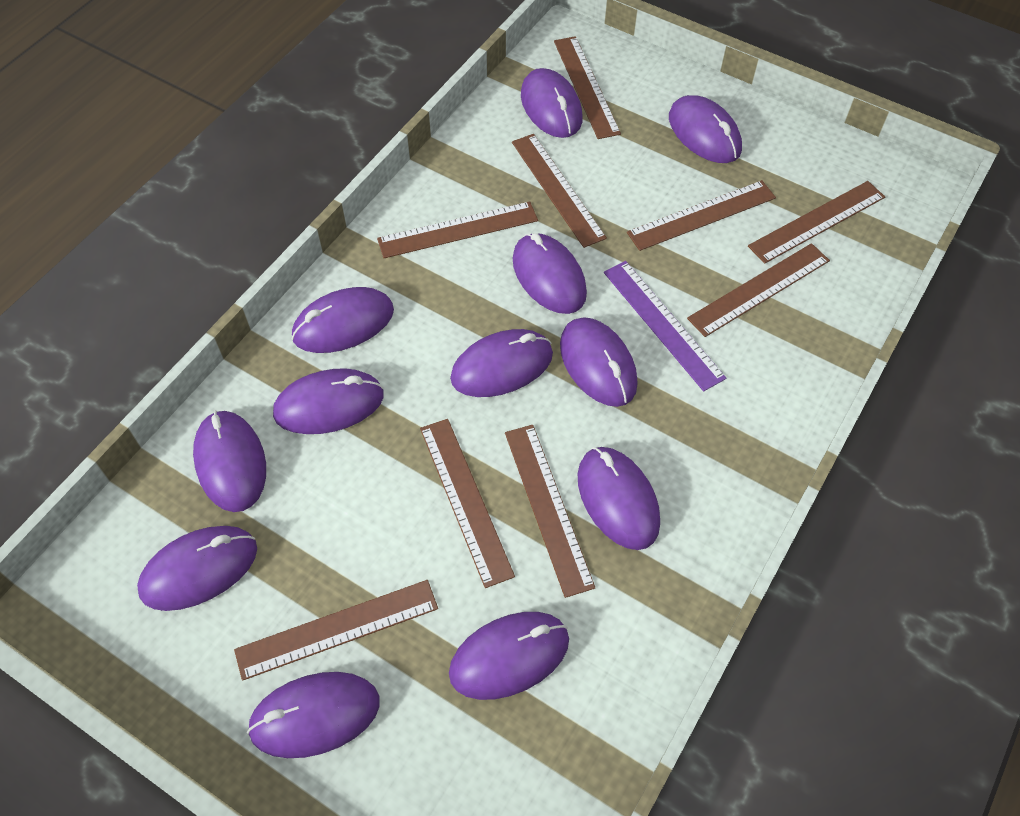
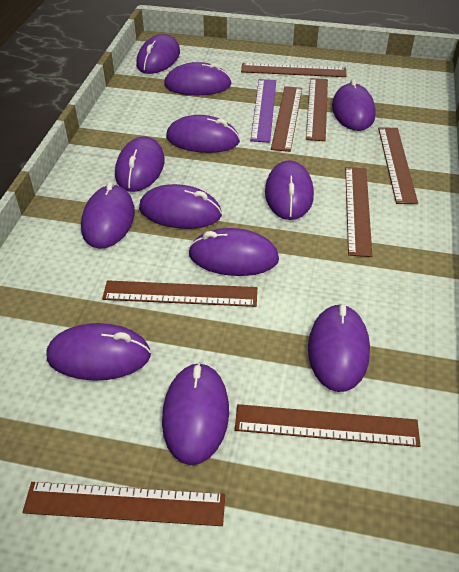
brown ruler: 9 -> 8

